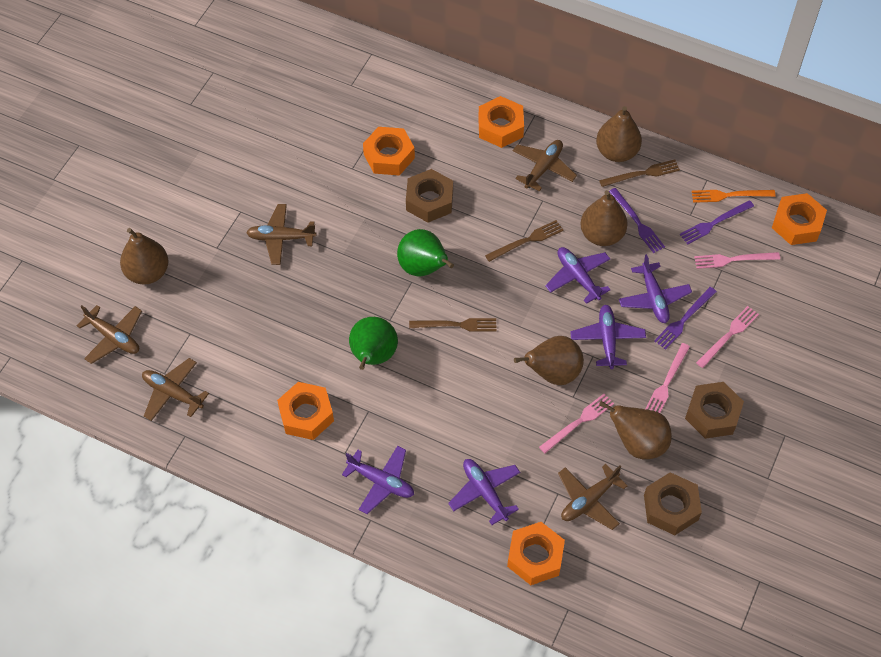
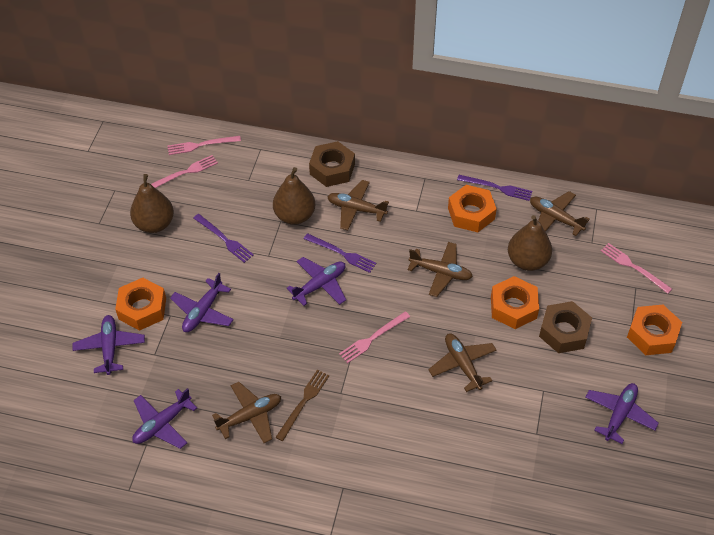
brown fork: 3 -> 1
brown nut: 3 -> 2
brown pear: 5 -> 3
green pear: 2 -> 0
orange fork: 1 -> 0
orange nut: 5 -> 4

